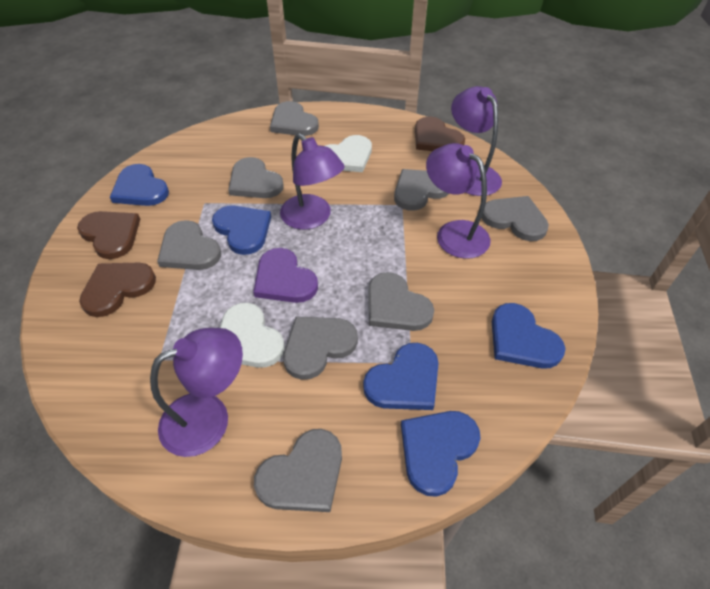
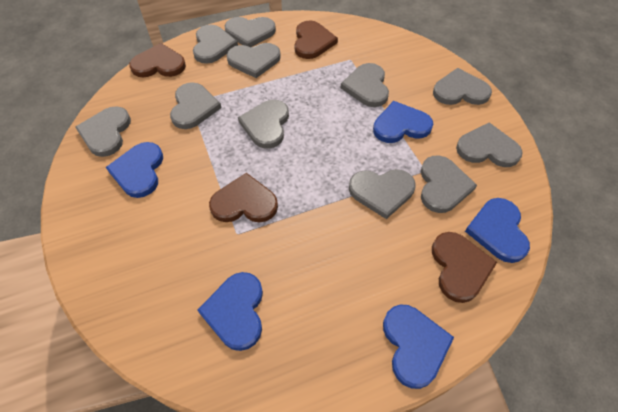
brown heart: 3 -> 4
grey heart: 8 -> 11
purple heart: 1 -> 0
purple lamp: 4 -> 0
white heart: 2 -> 0

